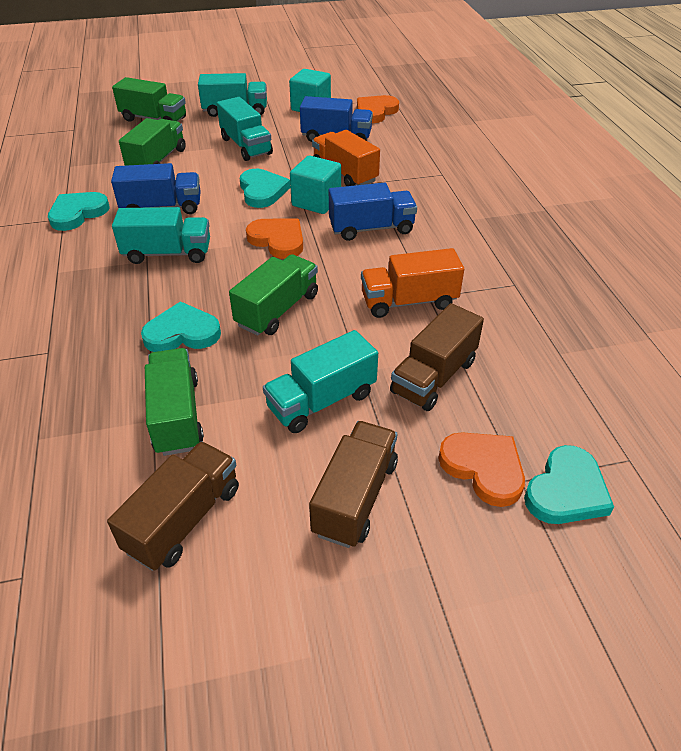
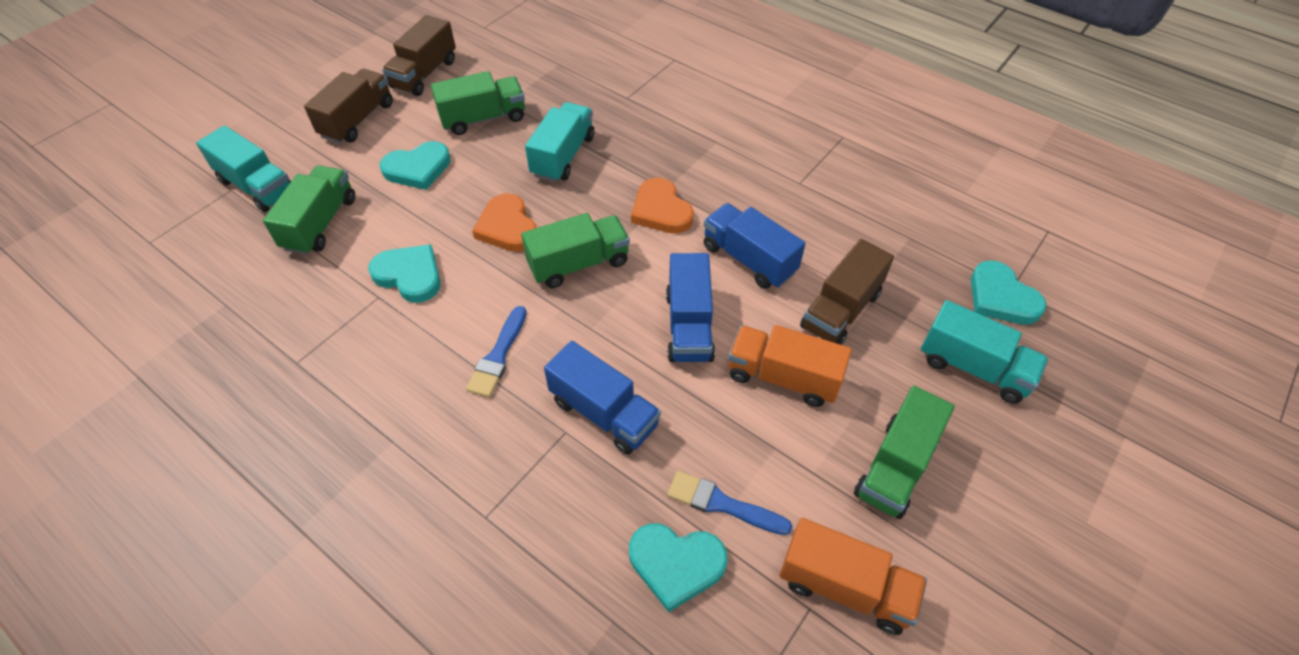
blue brush: 0 -> 2
orange heart: 3 -> 2
turquoise cube: 2 -> 0
turquoise truck: 4 -> 3

